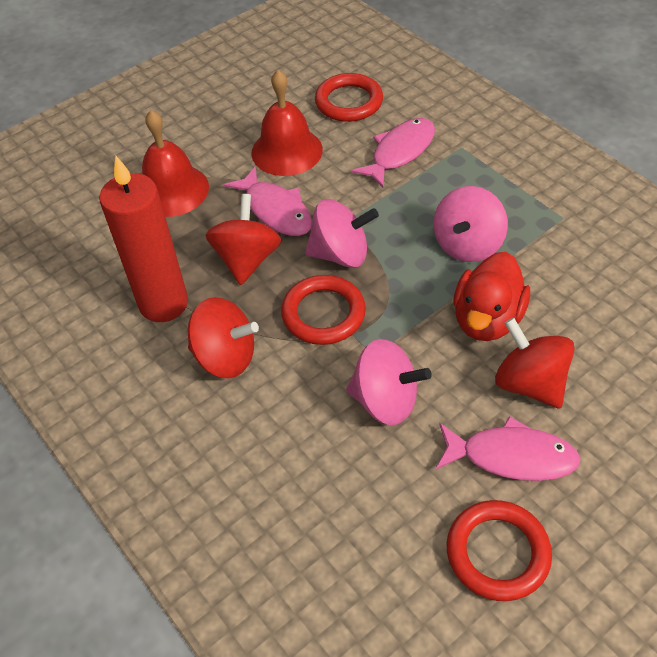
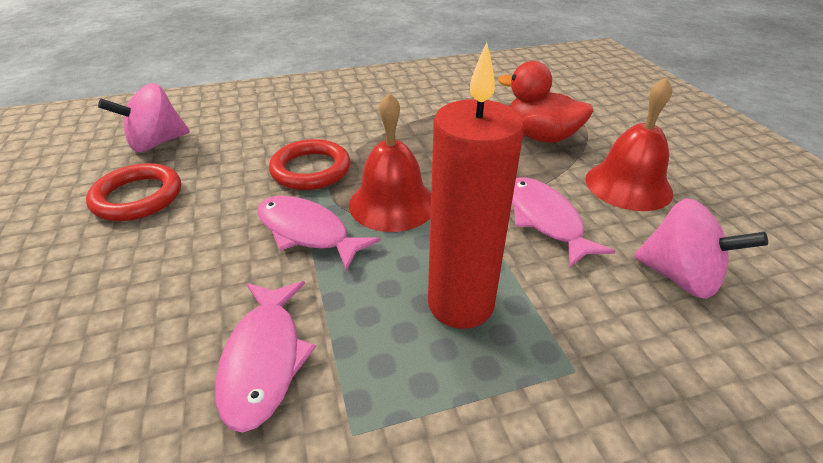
pink spinning top: 3 -> 2
red ring: 3 -> 2
red spinning top: 3 -> 0

